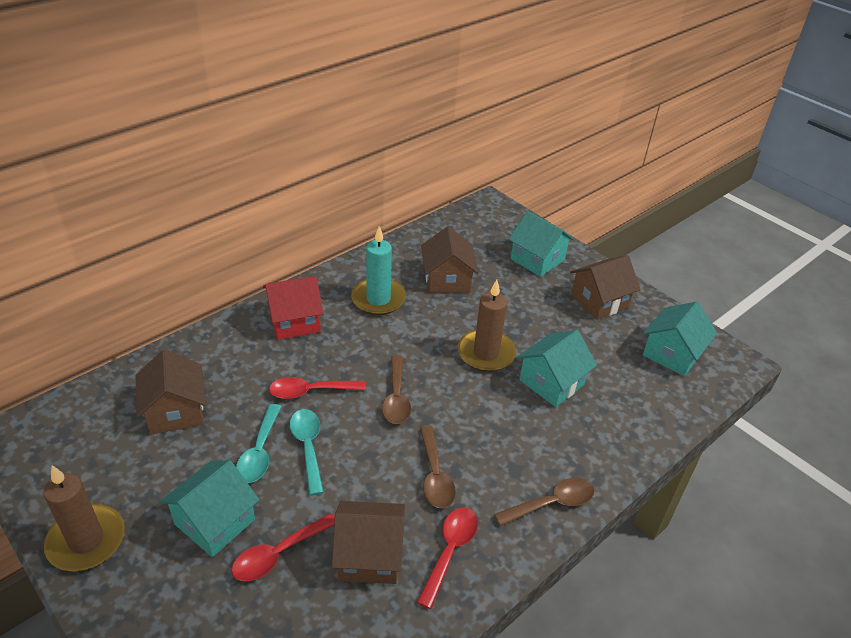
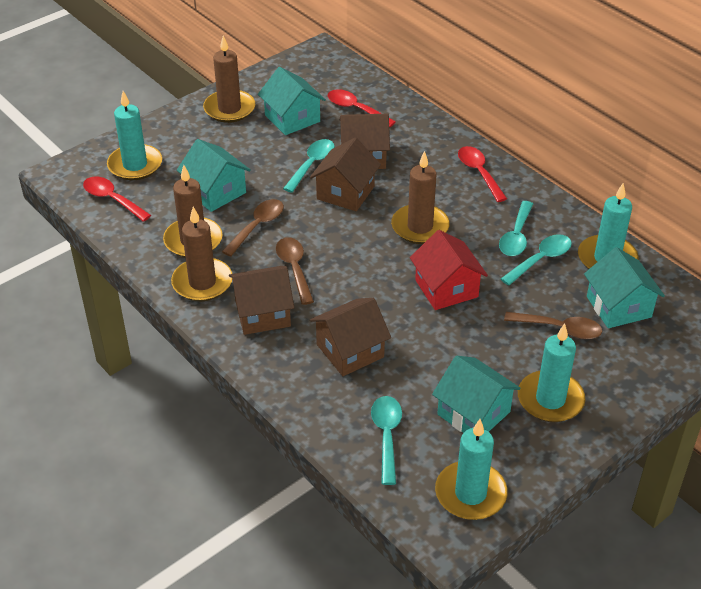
brown candle: 2 -> 4
turquoise candle: 1 -> 4
turquoise spoon: 2 -> 4

